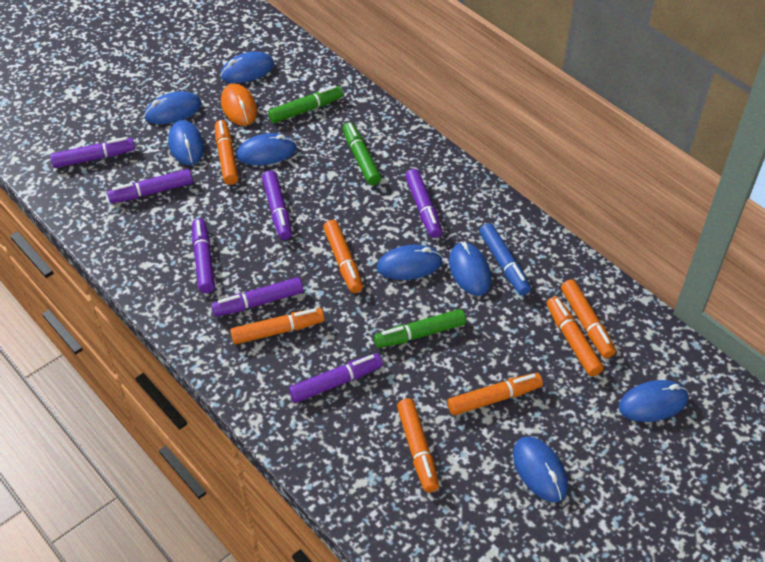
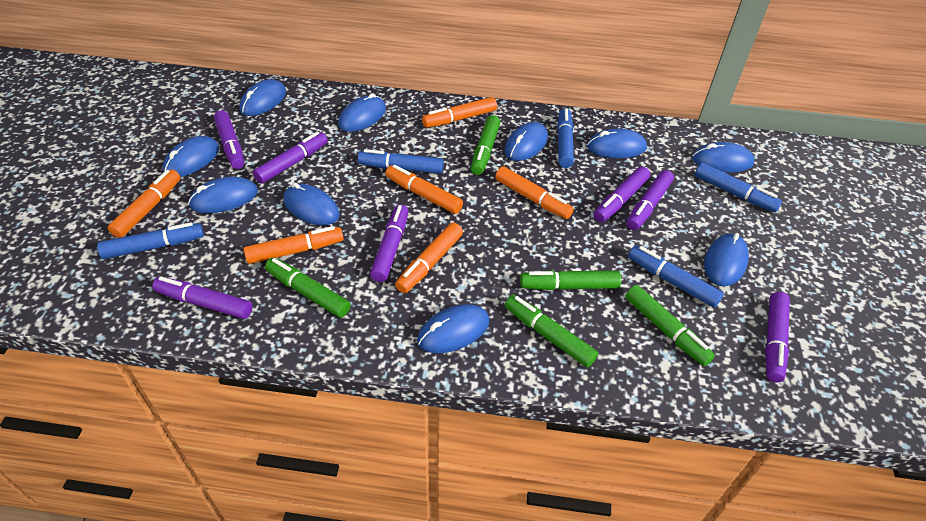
blue marker: 1 -> 5
blue mouse: 8 -> 10
green marker: 3 -> 5
orange marker: 7 -> 6
orange mouse: 1 -> 0

